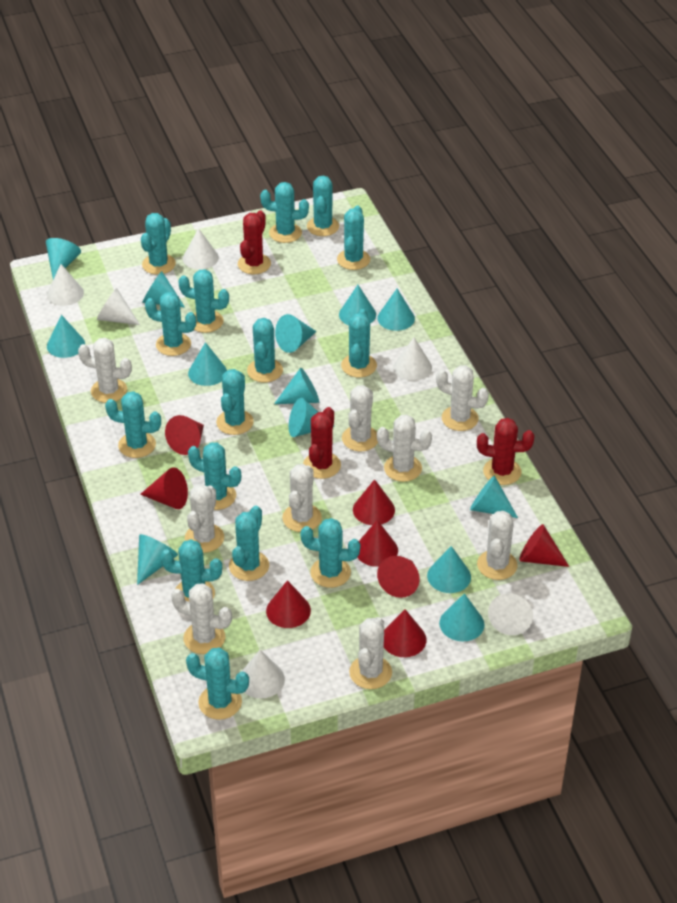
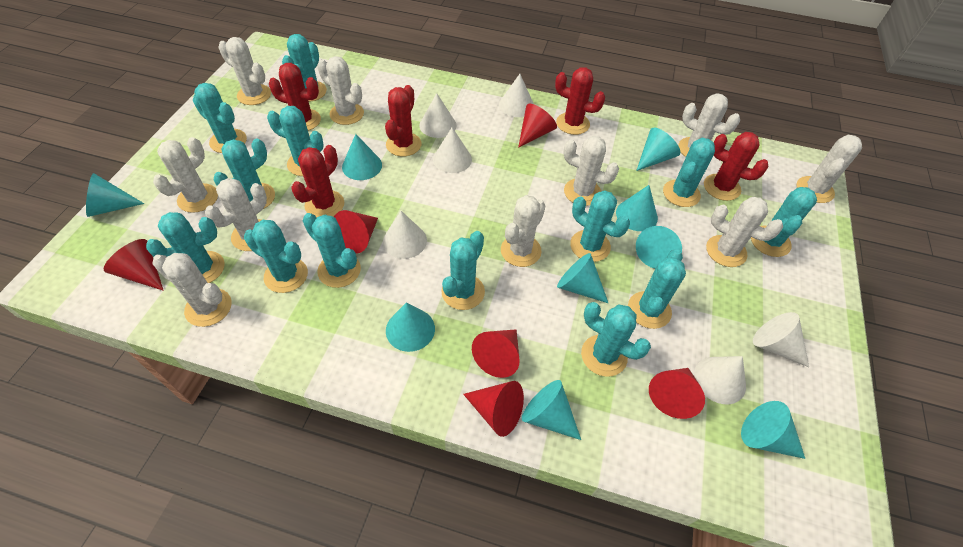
red cactus: 3 -> 5
red cone: 8 -> 6
turquoise cactus: 15 -> 13
turquoise cone: 13 -> 9
white cactus: 9 -> 10

